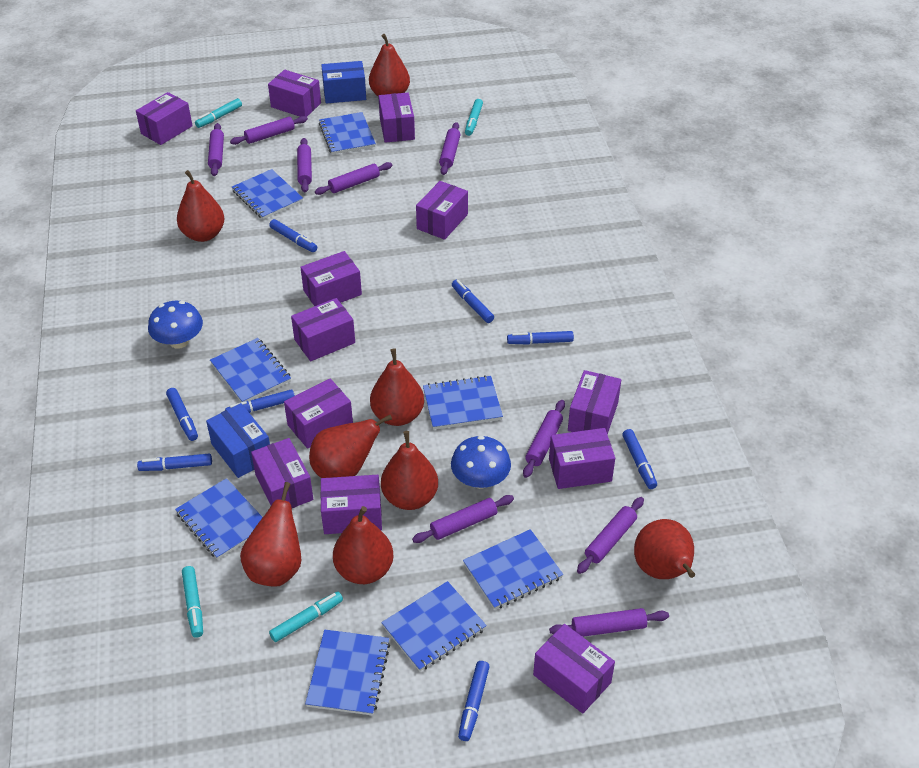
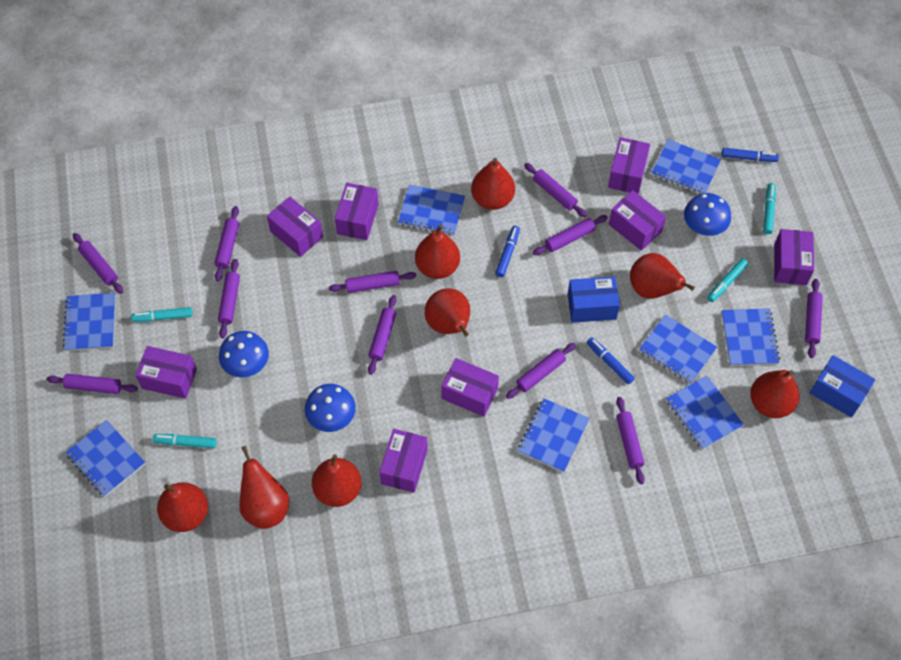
blue marker: 8 -> 3
blue mushroom: 2 -> 3
purple box: 12 -> 8
purple rolling pin: 9 -> 11

